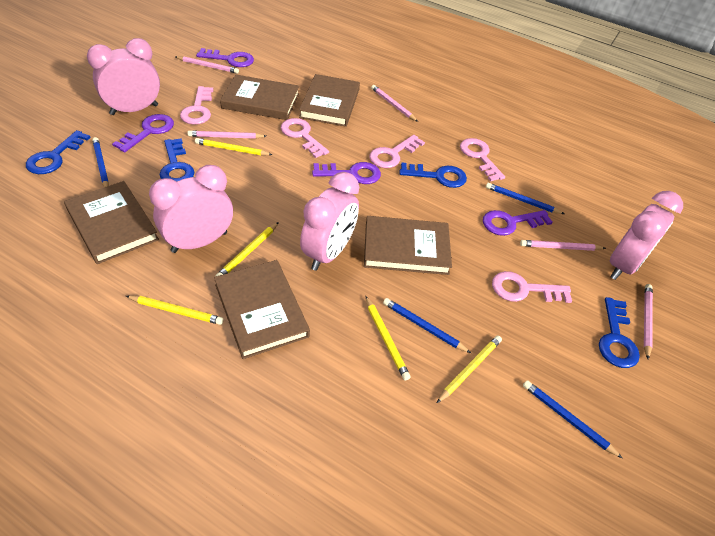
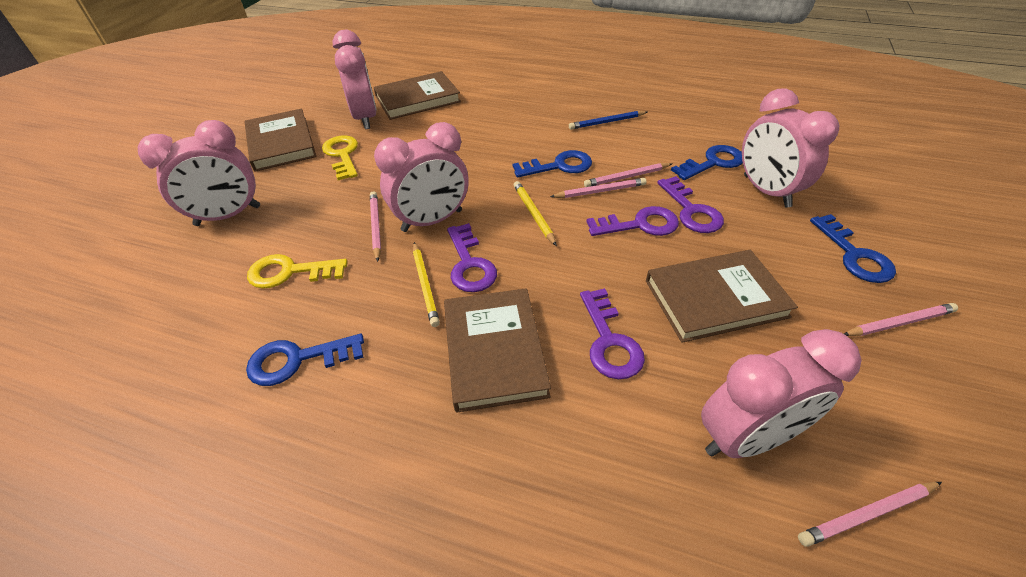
blue pencil: 4 -> 1
brown book: 5 -> 4
pink clock: 4 -> 5
pink key: 5 -> 0
yellow key: 0 -> 2
yellow pencil: 5 -> 2

